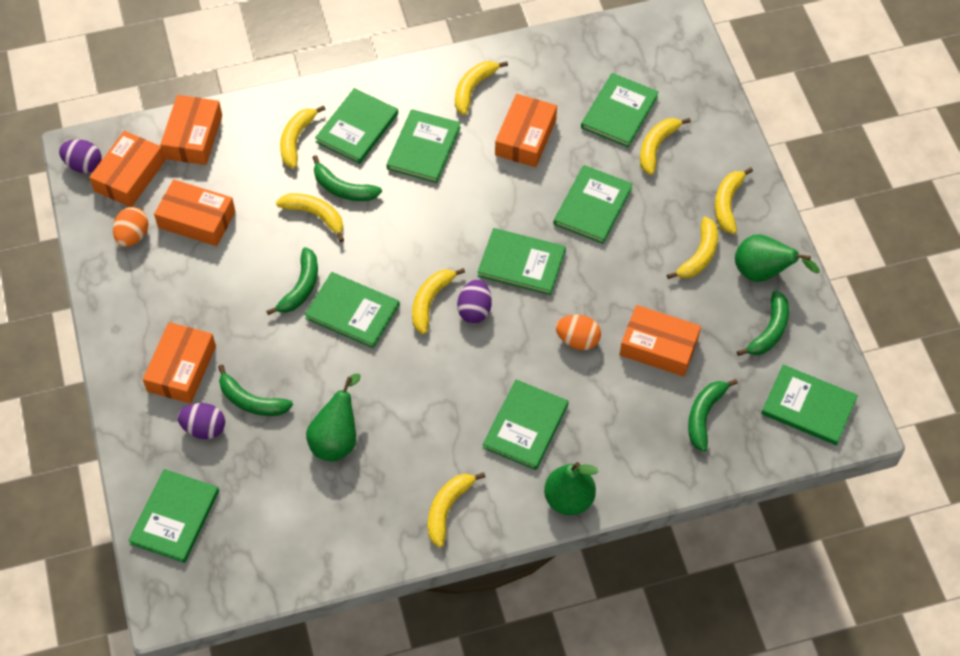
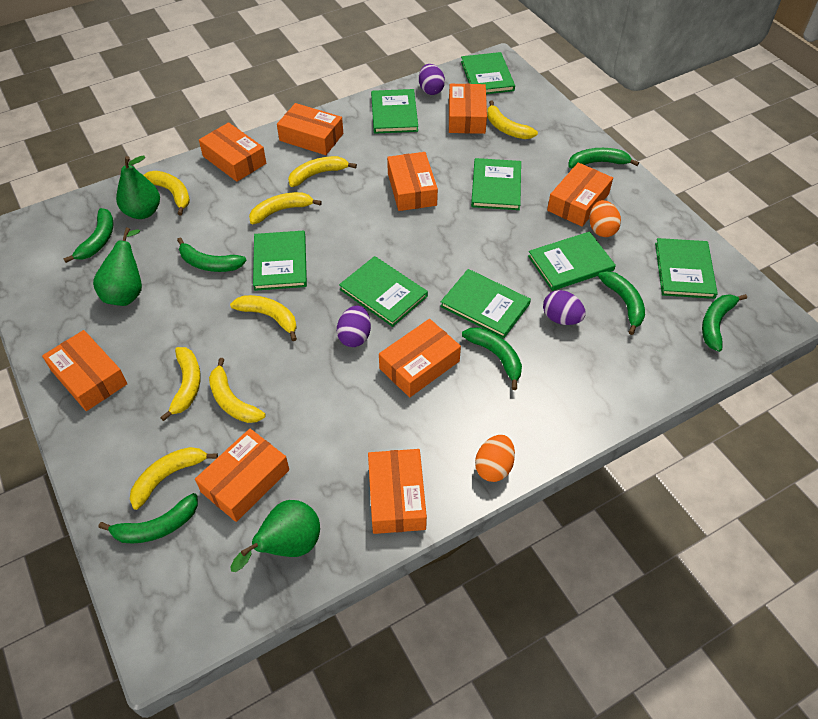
green banana: 5 -> 7
green book: 9 -> 8
orange box: 6 -> 9

